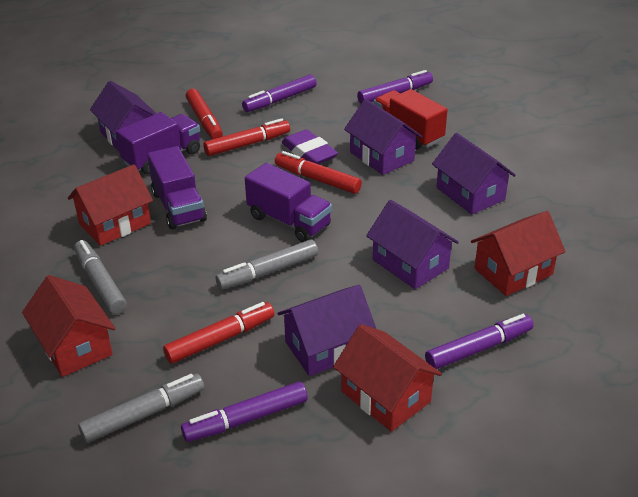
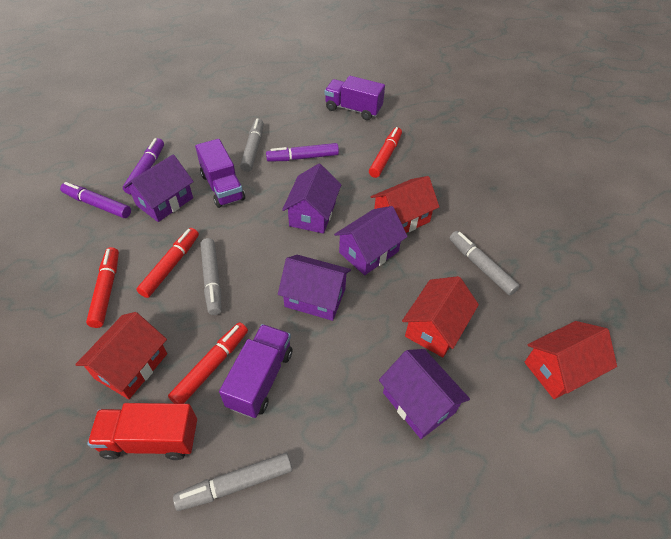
grey marker: 3 -> 4
purple eraser: 1 -> 0
purple marker: 4 -> 3

